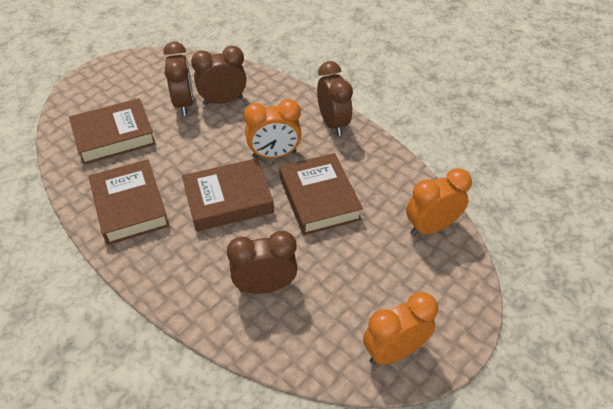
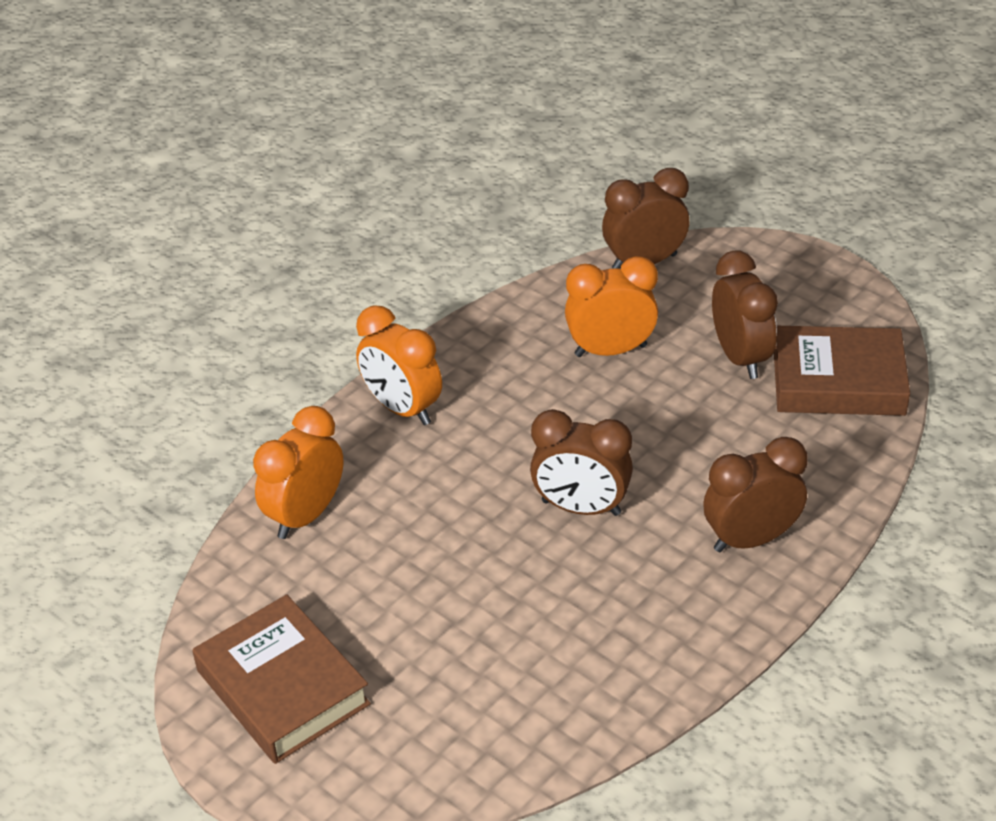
brown book: 4 -> 2

